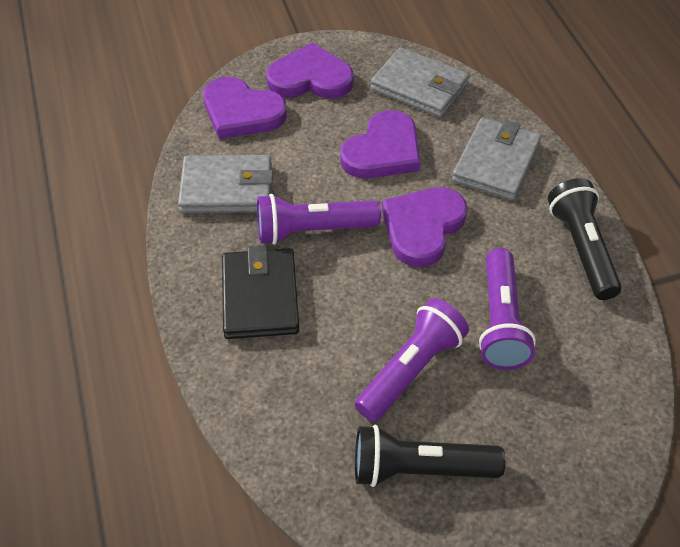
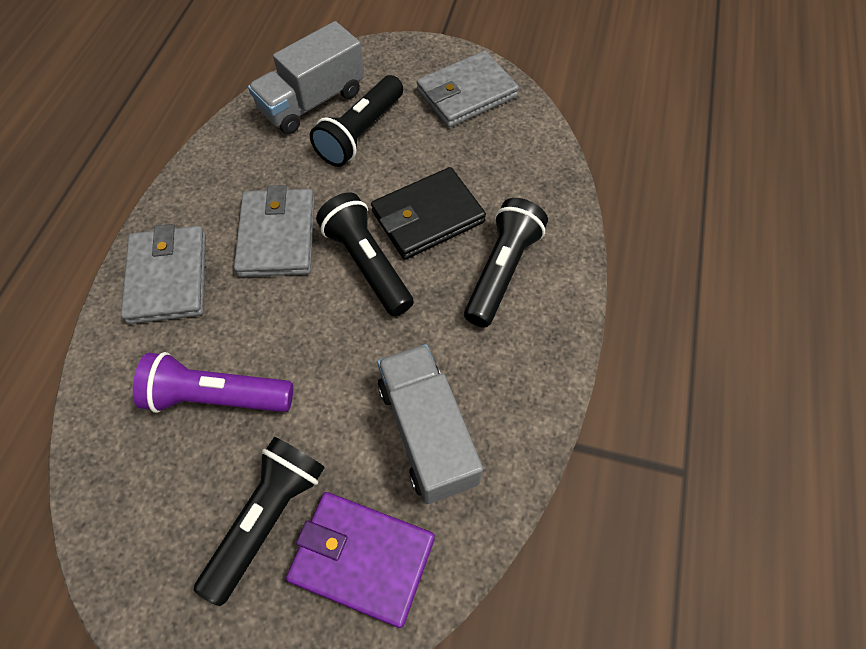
black flashlight: 2 -> 4
grey truck: 0 -> 2
purple flashlight: 3 -> 1
purple heart: 4 -> 0
purple wallet: 0 -> 1

